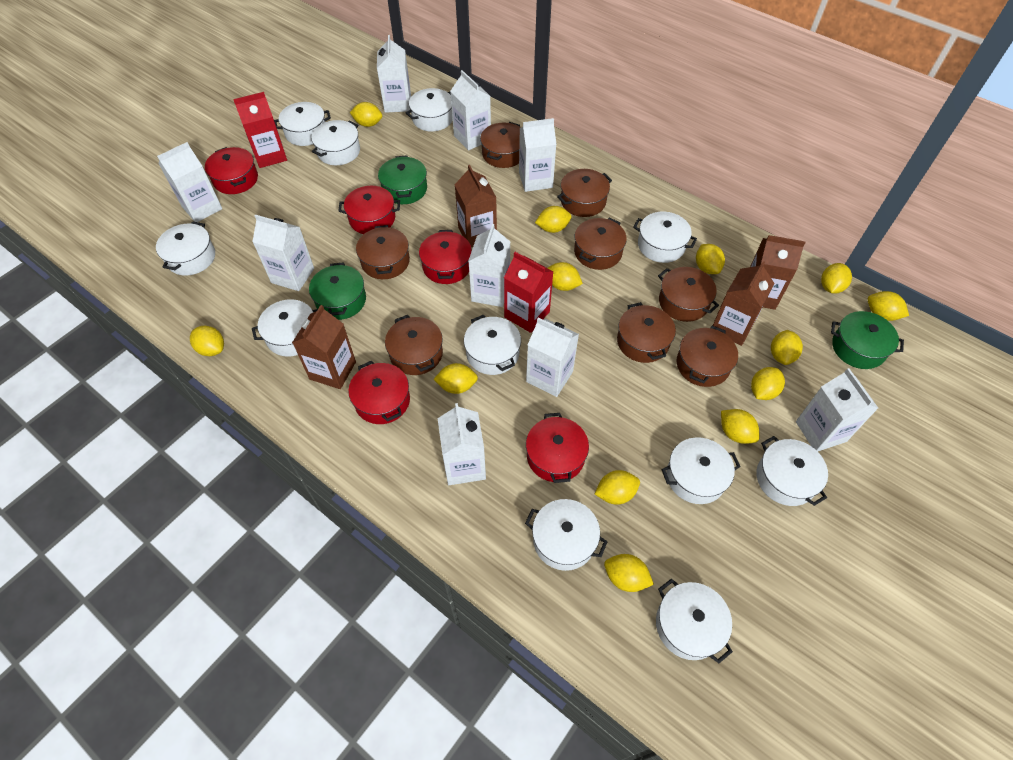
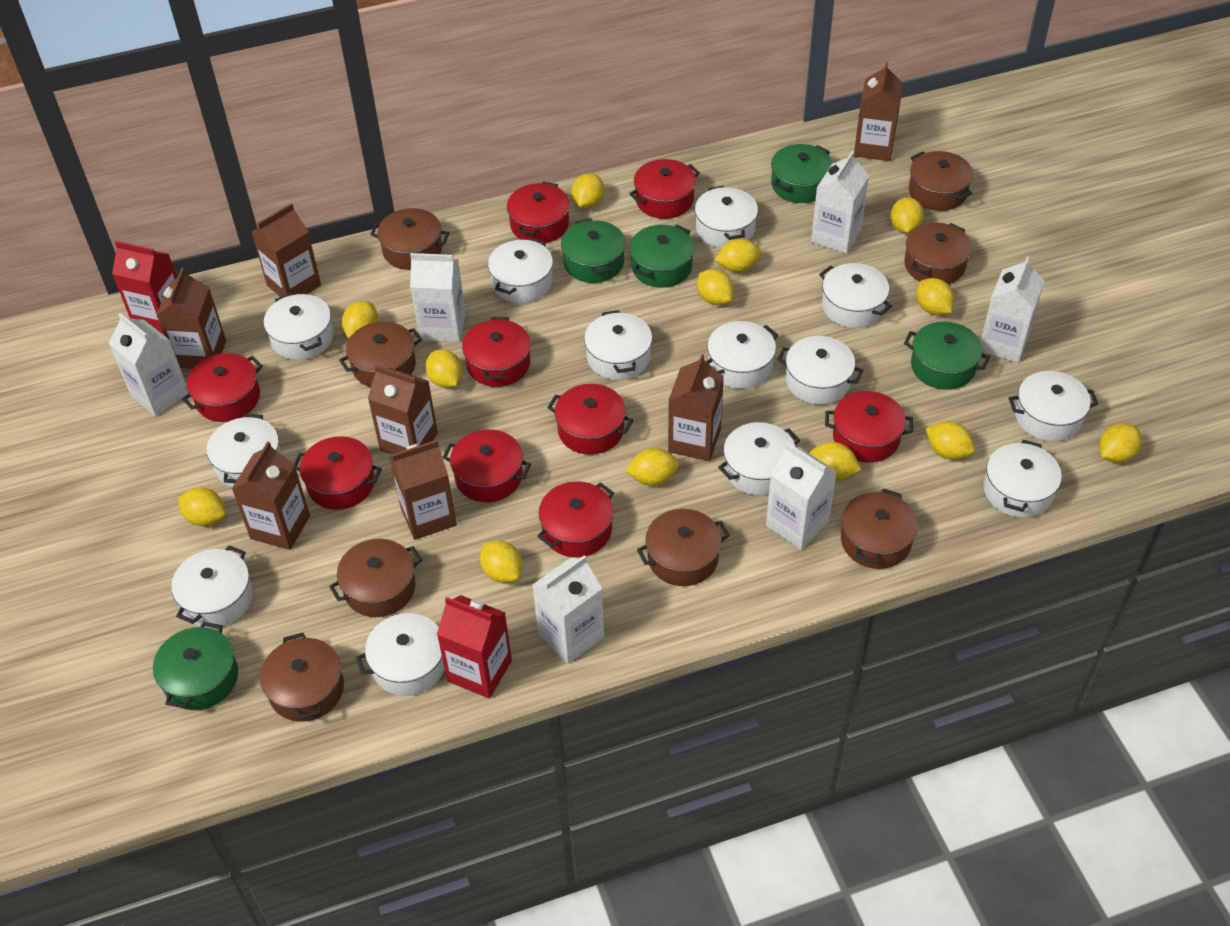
brown carton: 4 -> 7
green pot: 3 -> 5
red pot: 5 -> 9
white carton: 9 -> 6
white pot: 11 -> 13

